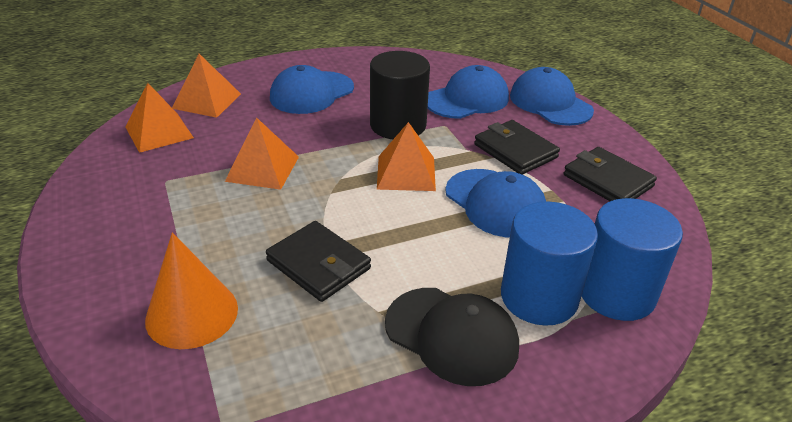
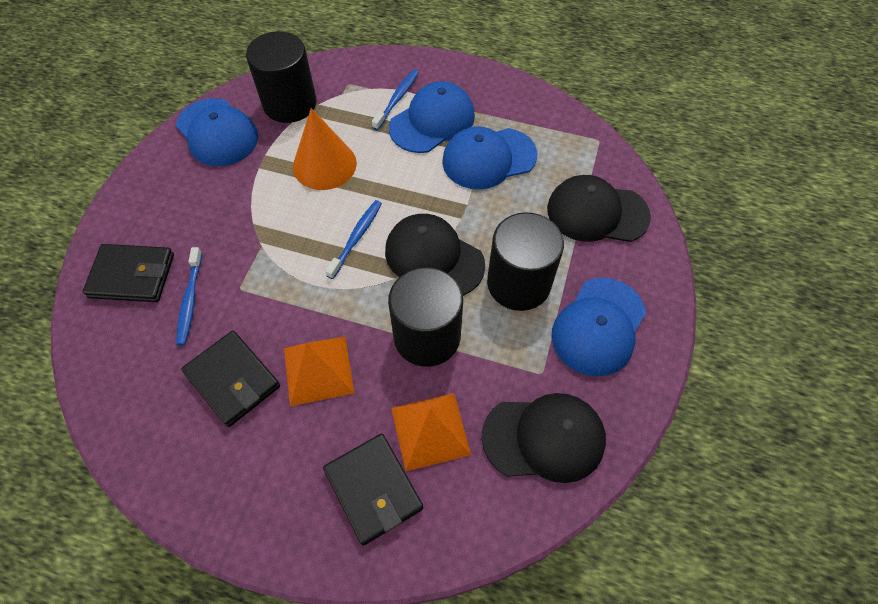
black cap: 1 -> 3
black cylinder: 1 -> 3
blue cylinder: 2 -> 0
blue toothbrush: 0 -> 3
orange pyramid: 4 -> 2

